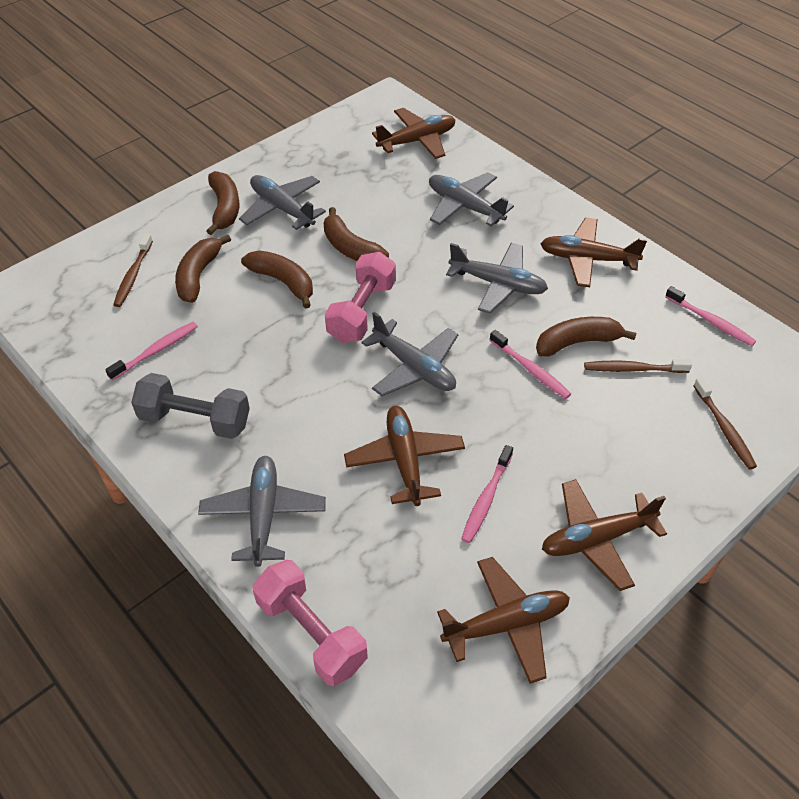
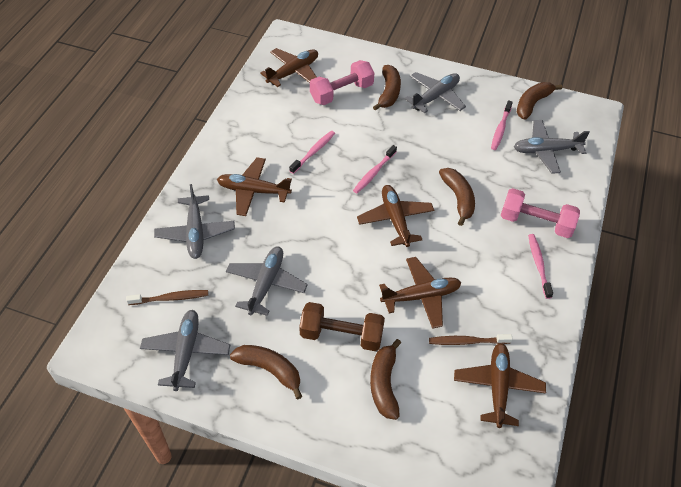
brown dumbbell: 0 -> 1
brown toothbrush: 3 -> 2
grey dumbbell: 1 -> 0

